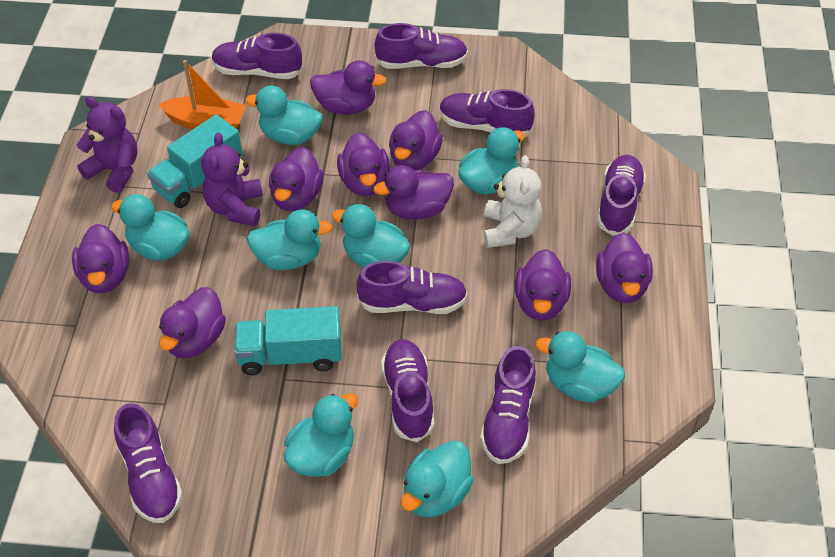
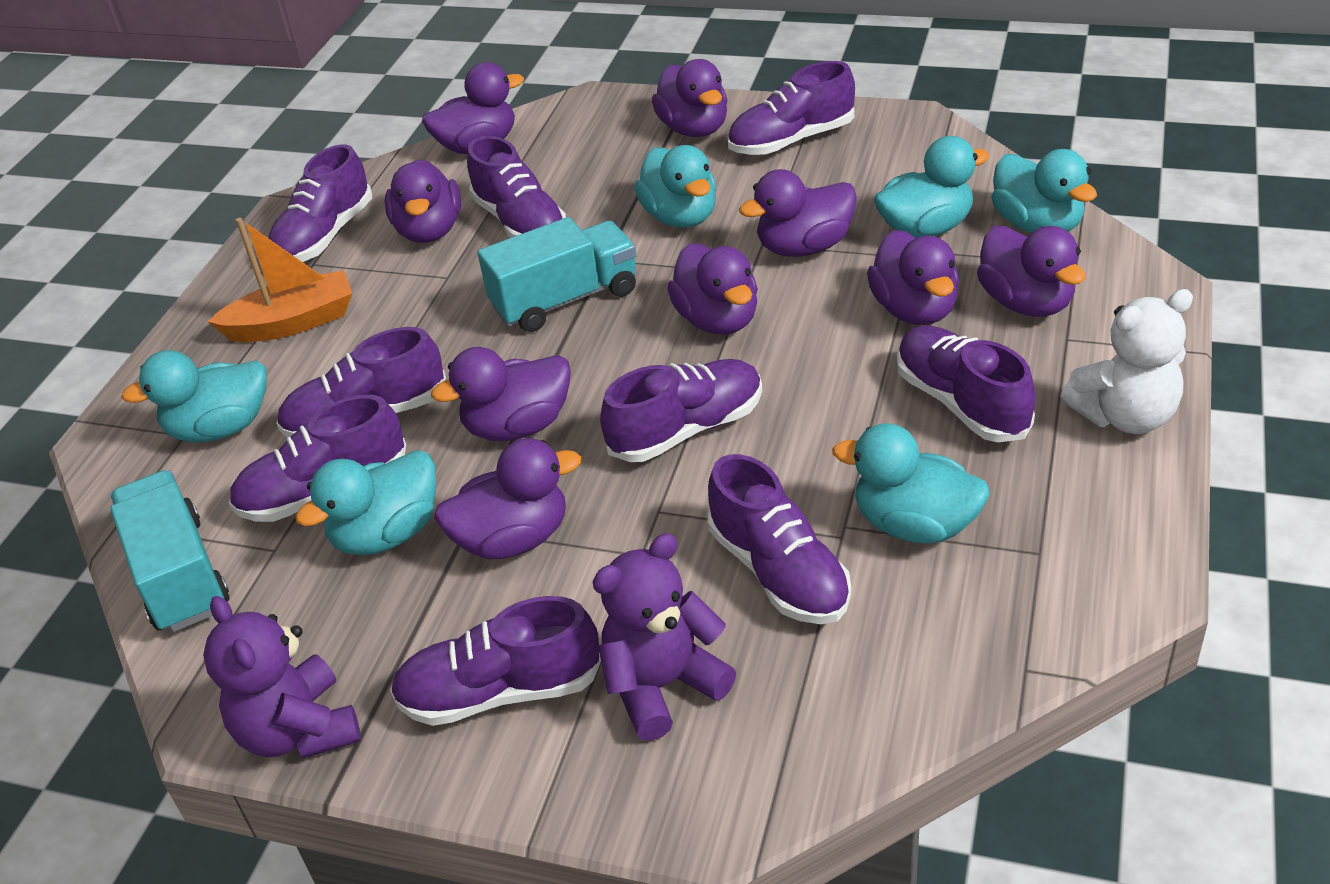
purple shoe: 8 -> 9
turquoise duck: 8 -> 6

